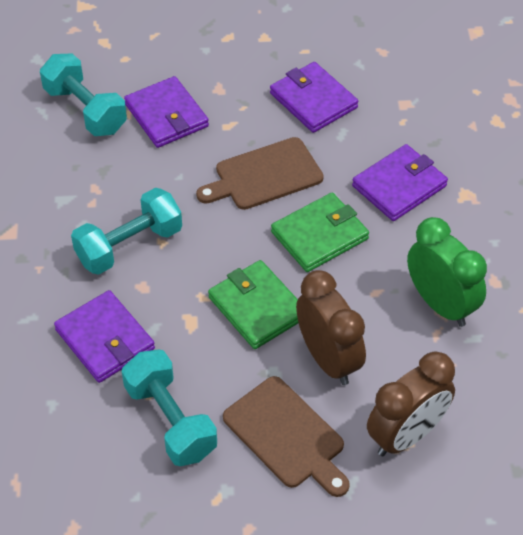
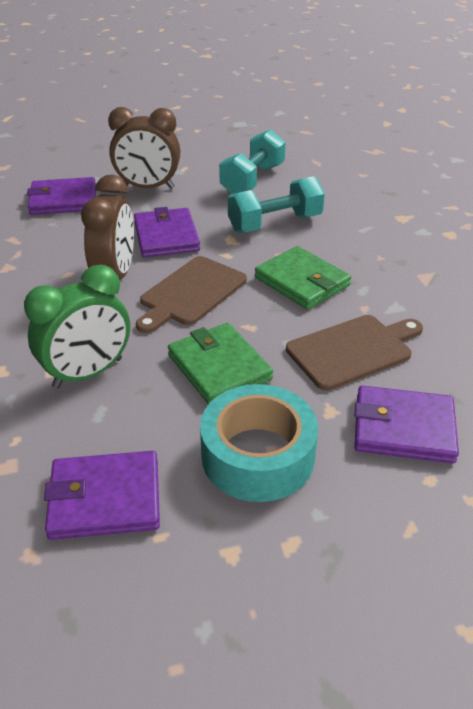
turquoise dumbbell: 3 -> 2
turquoise tape: 0 -> 1

